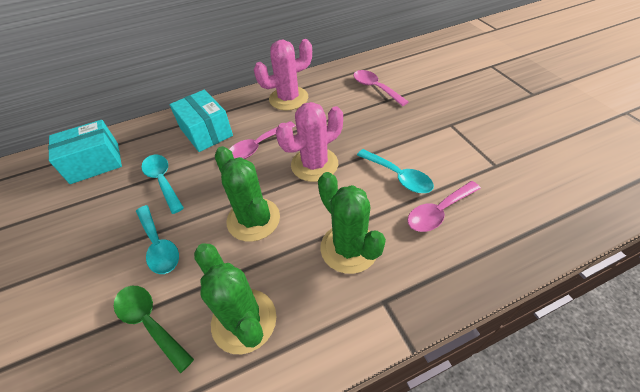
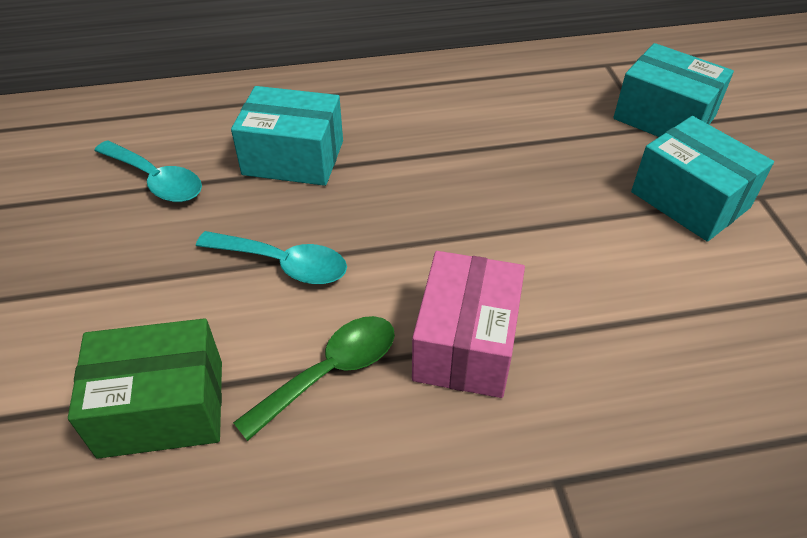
green box: 0 -> 1
green cactus: 3 -> 0
pink box: 0 -> 1
pink cactus: 2 -> 0
pink spoon: 3 -> 0
turquoise box: 2 -> 3
turquoise spoon: 3 -> 2

